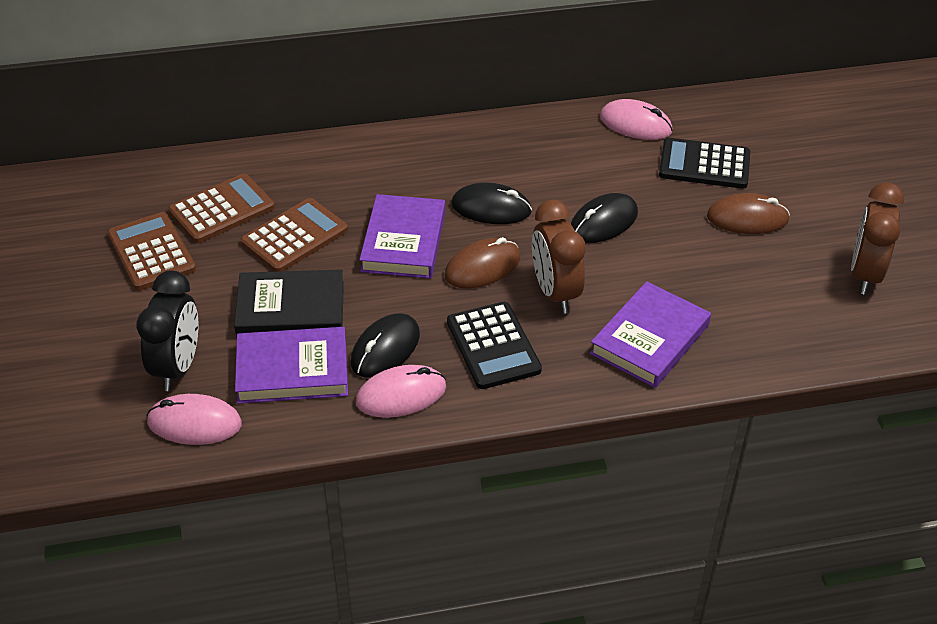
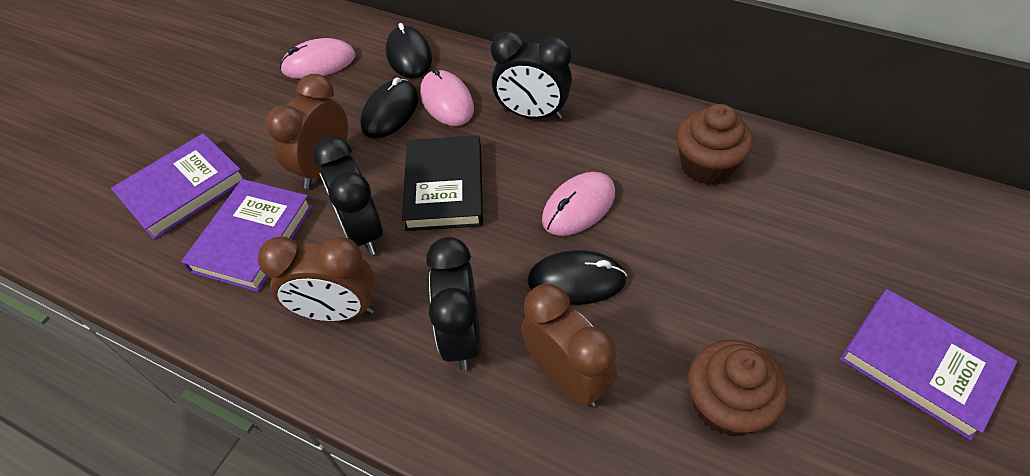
black calculator: 2 -> 0
black clock: 1 -> 3
brown calculator: 3 -> 0
brown clock: 2 -> 3
brown cupcake: 0 -> 2
brown mouse: 2 -> 0

